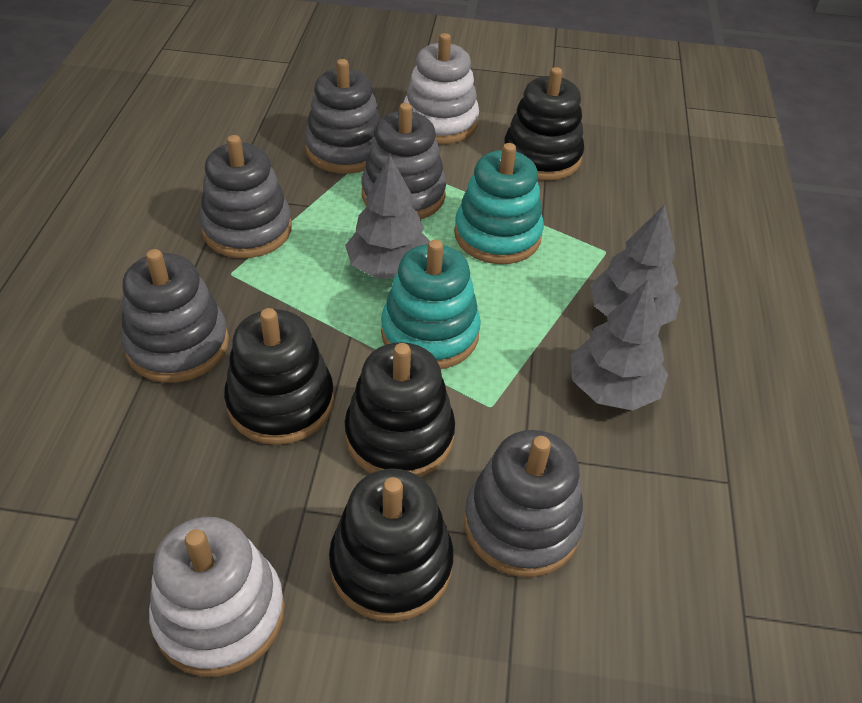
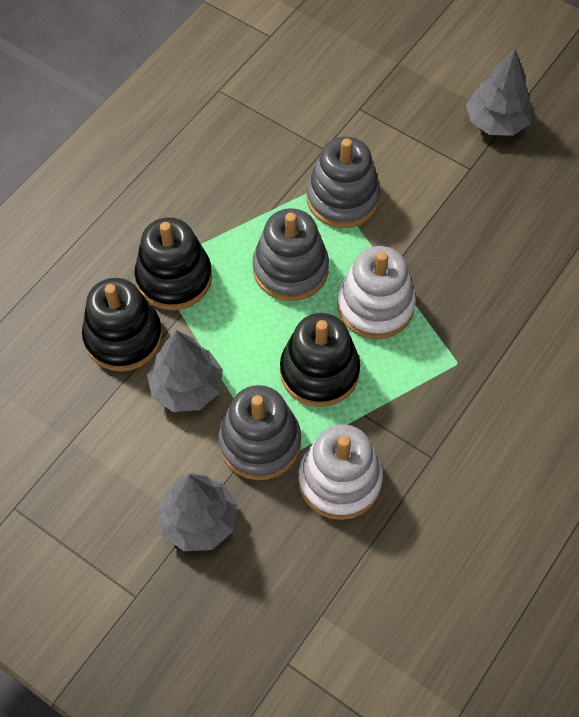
black stacking toy: 4 -> 3
grey stacking toy: 5 -> 3
turquoise stacking toy: 2 -> 0

